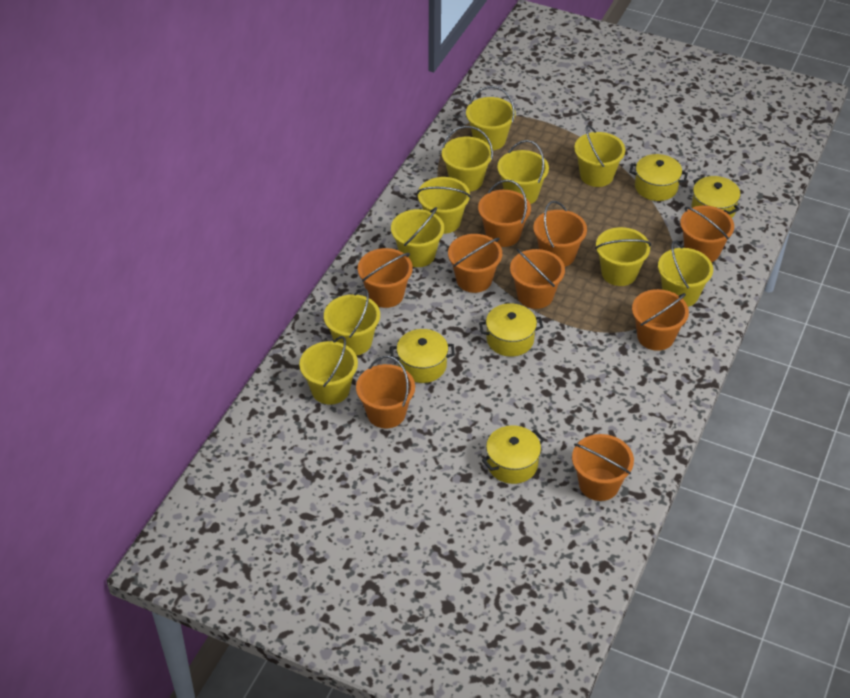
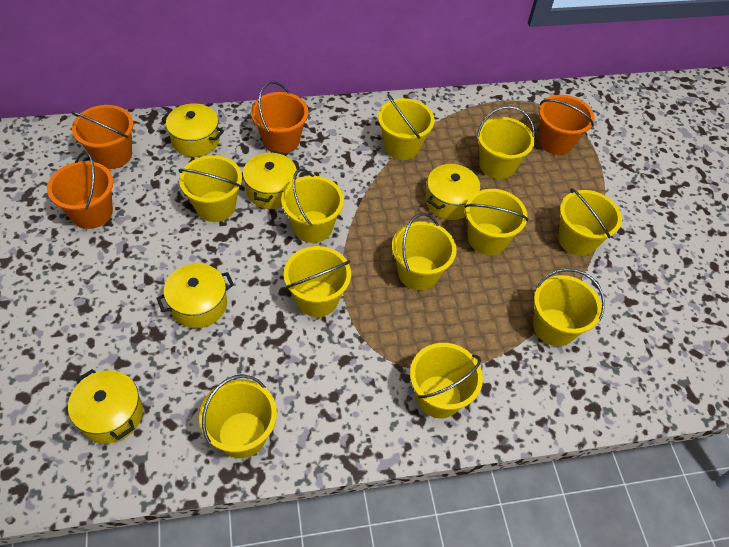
orange bucket: 9 -> 4
yellow bucket: 10 -> 11

